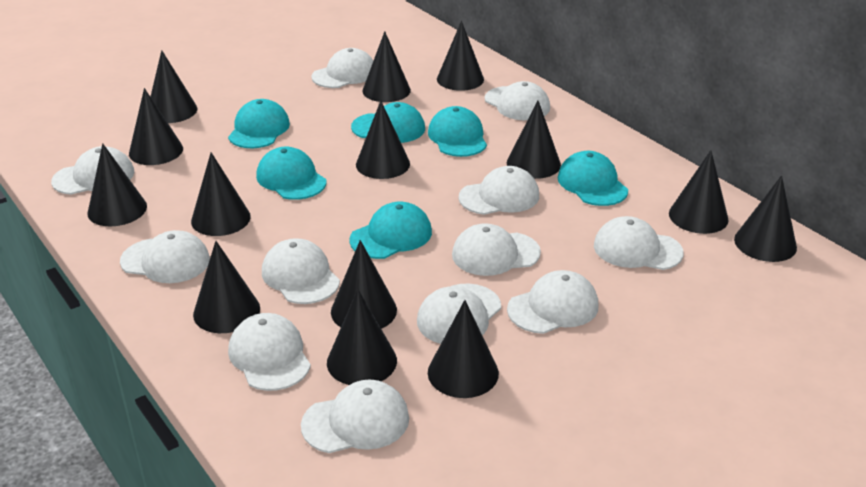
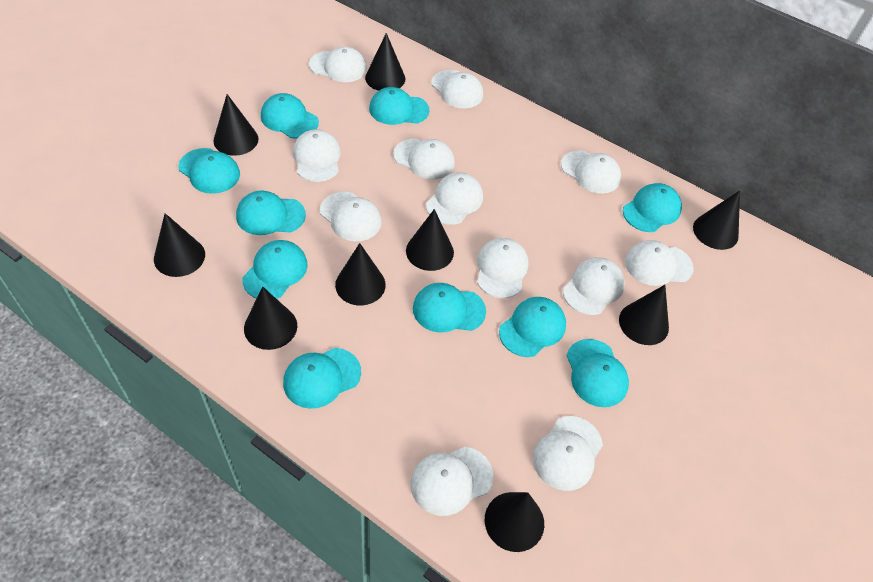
black cone: 14 -> 9
turquoise cap: 6 -> 10

